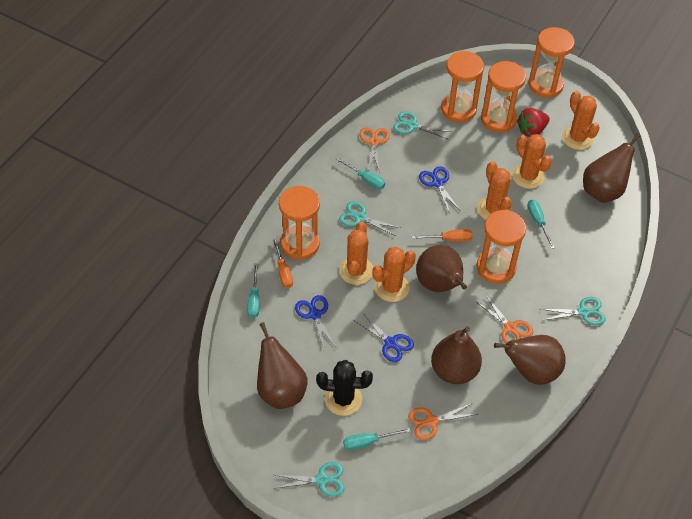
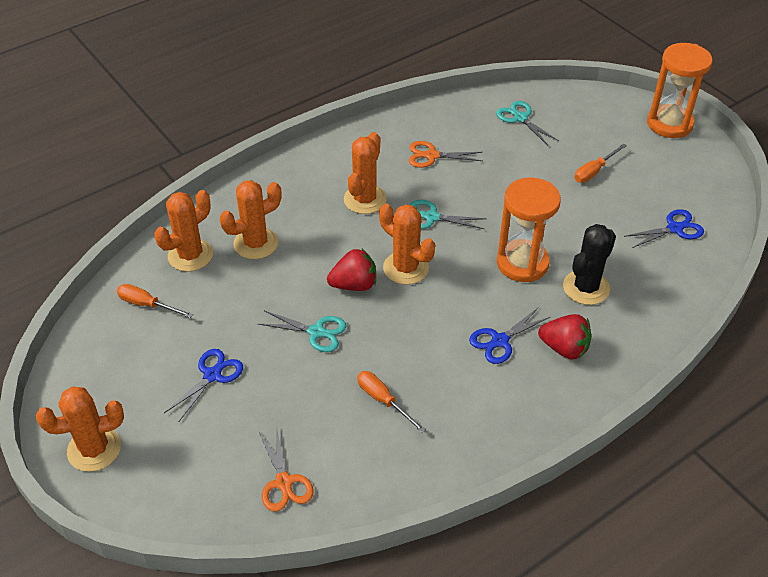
brown pear: 5 -> 0
orange hourglass: 5 -> 2
orange scissors: 3 -> 2
orange screwdriver: 2 -> 3
red strawberry: 1 -> 2
turquoise scissors: 4 -> 3
turquoise screwdriver: 4 -> 0

